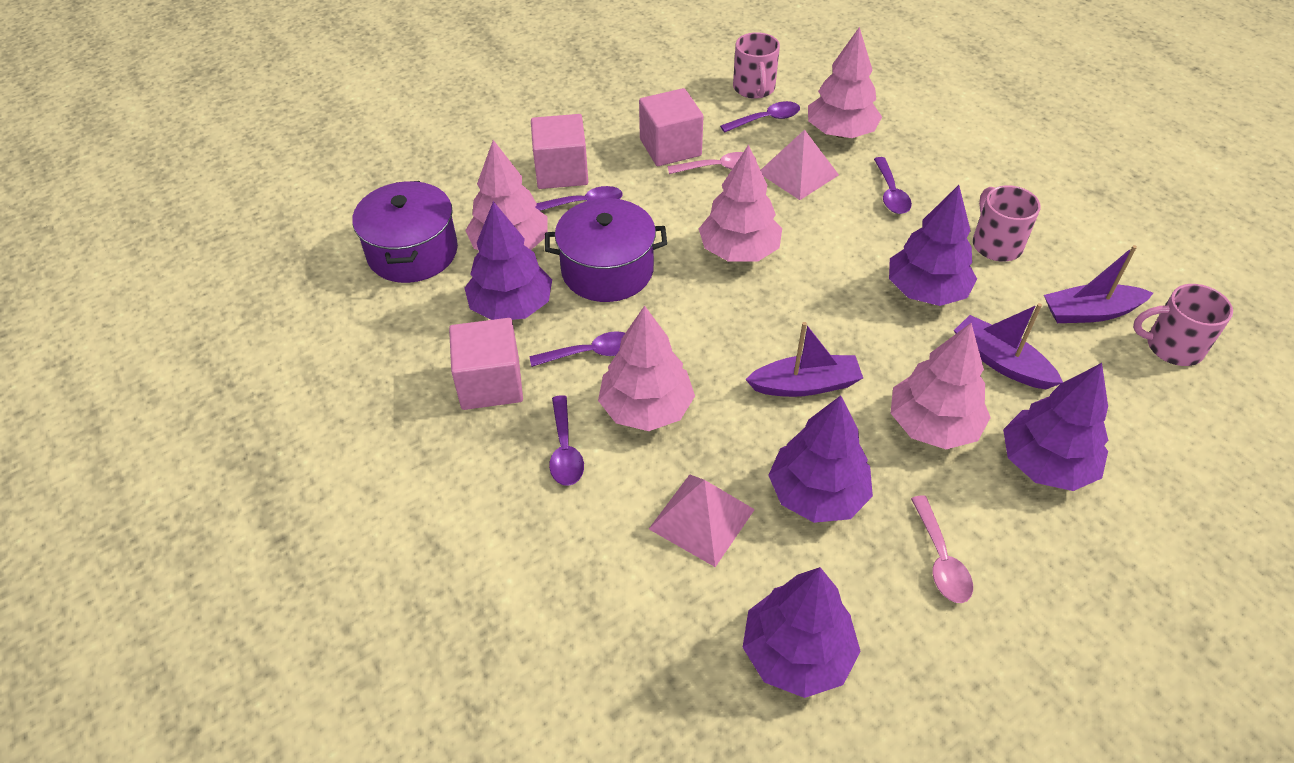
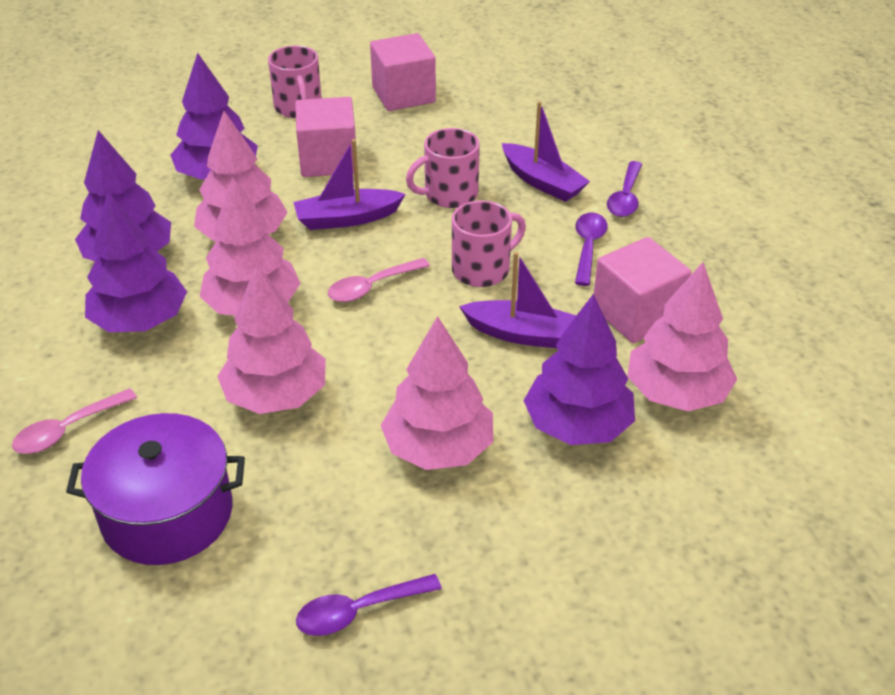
pink pyramid: 2 -> 0
purple pot: 2 -> 1
purple spoon: 5 -> 3
purple tree: 5 -> 4

